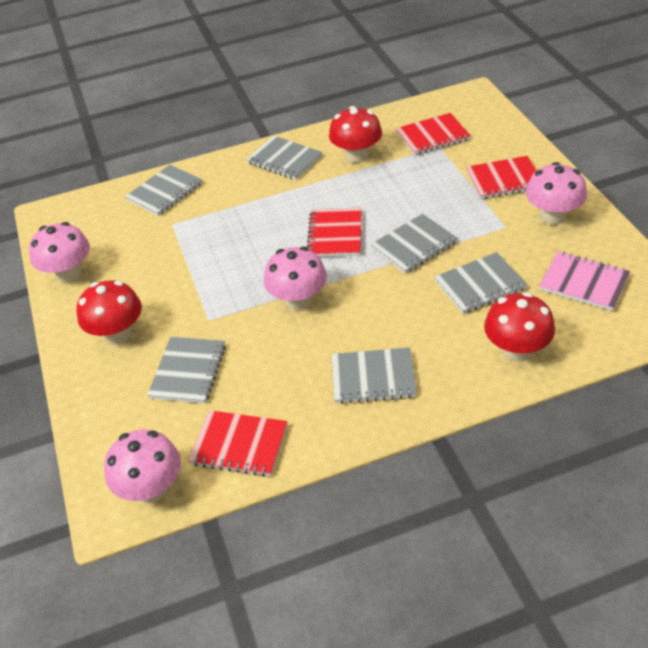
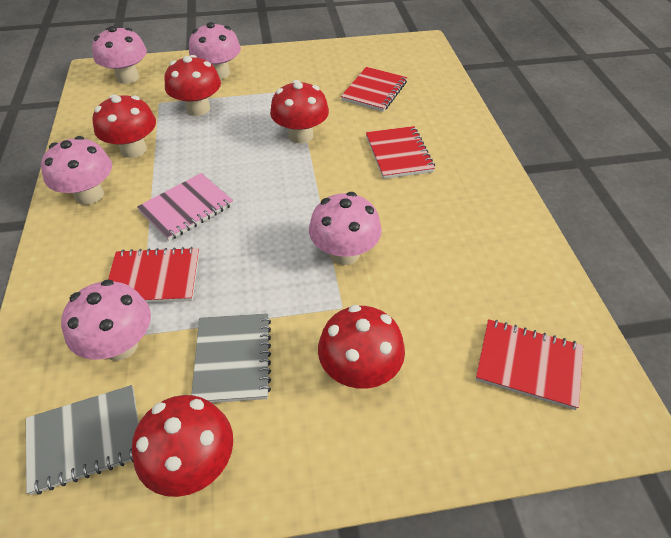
grey notebook: 6 -> 2
pink mushroom: 4 -> 5
red mushroom: 3 -> 5

